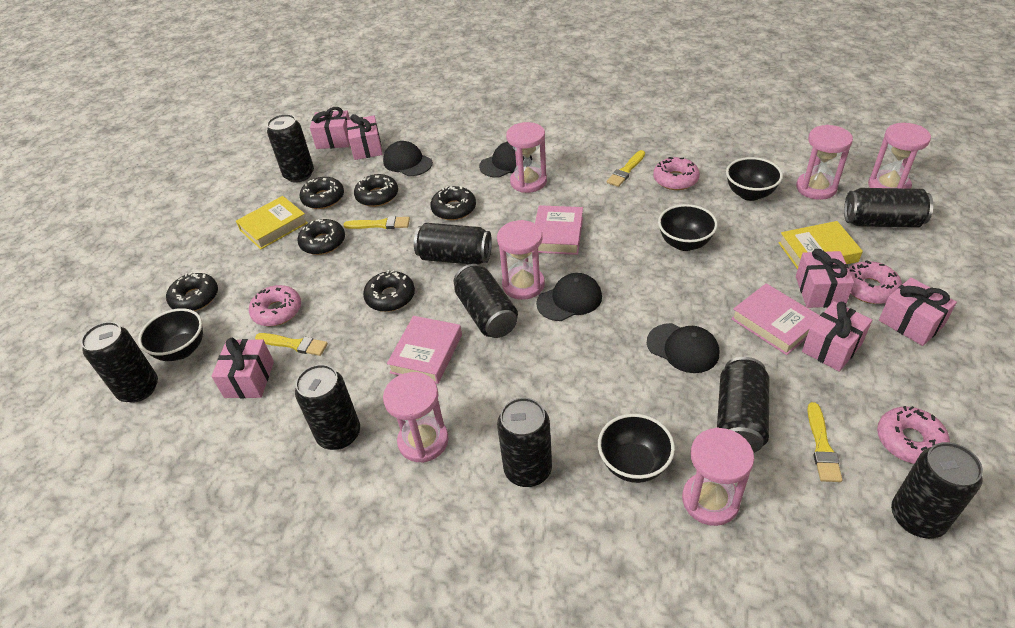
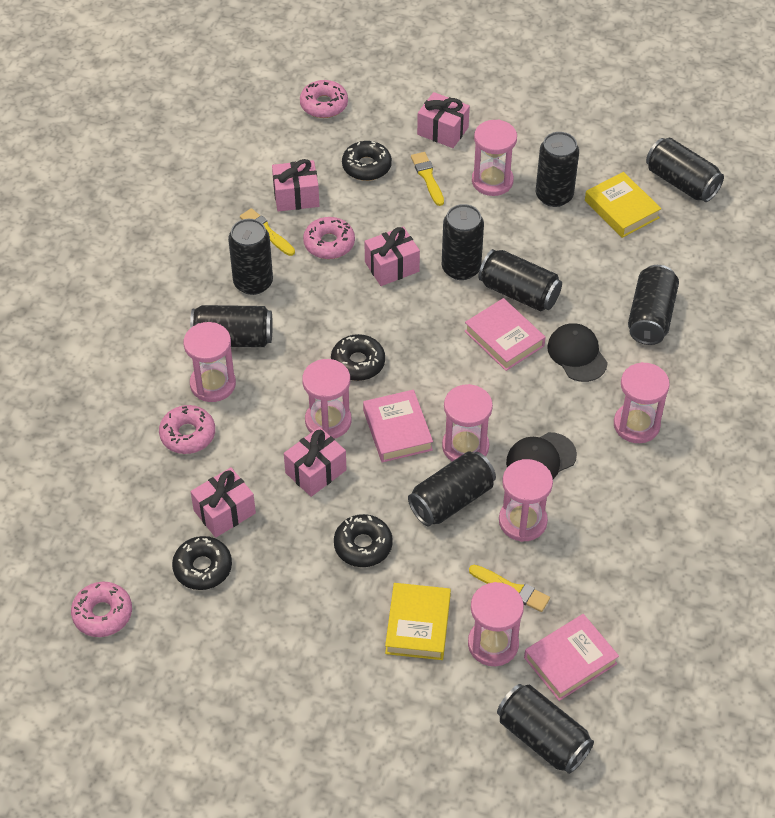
black bowl: 4 -> 0
black cap: 4 -> 2
black donut: 6 -> 4
pink gift: 6 -> 5
pink hourglass: 6 -> 7
yellow brush: 4 -> 3

